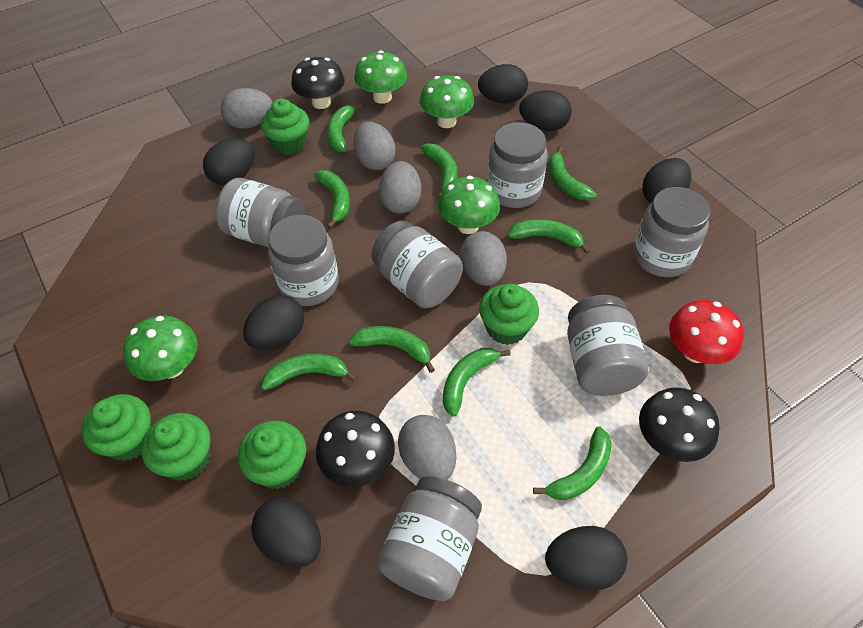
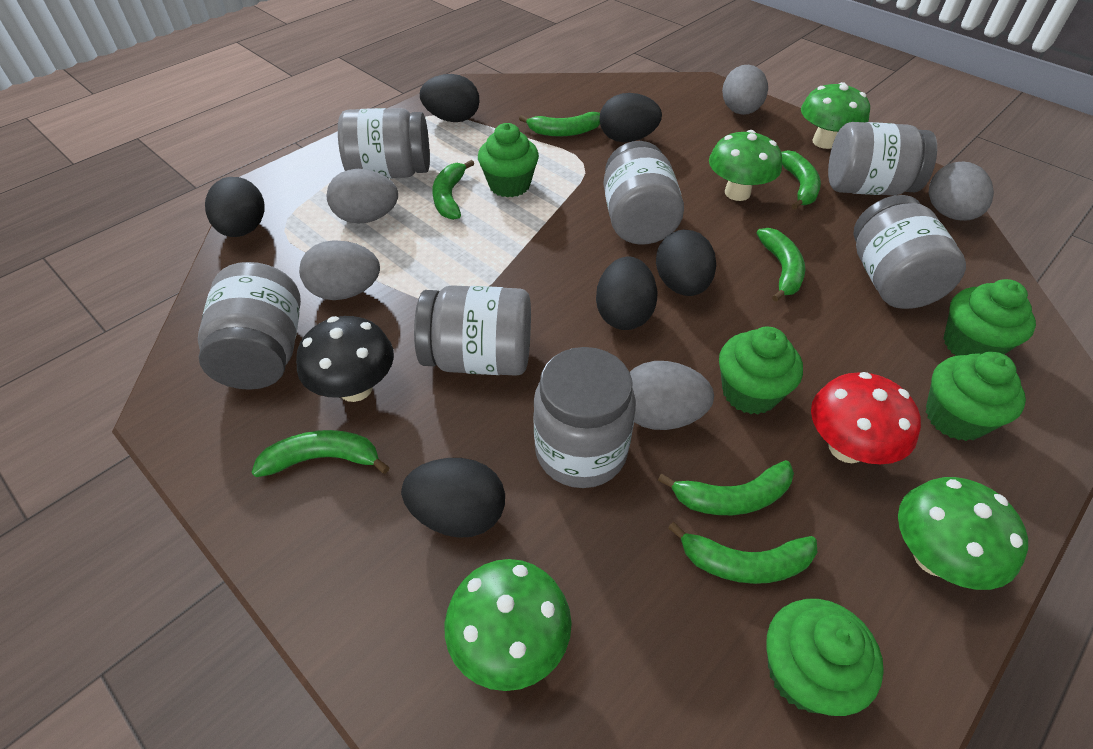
black egg: 7 -> 6
black mushroom: 3 -> 1
green banana: 9 -> 7

